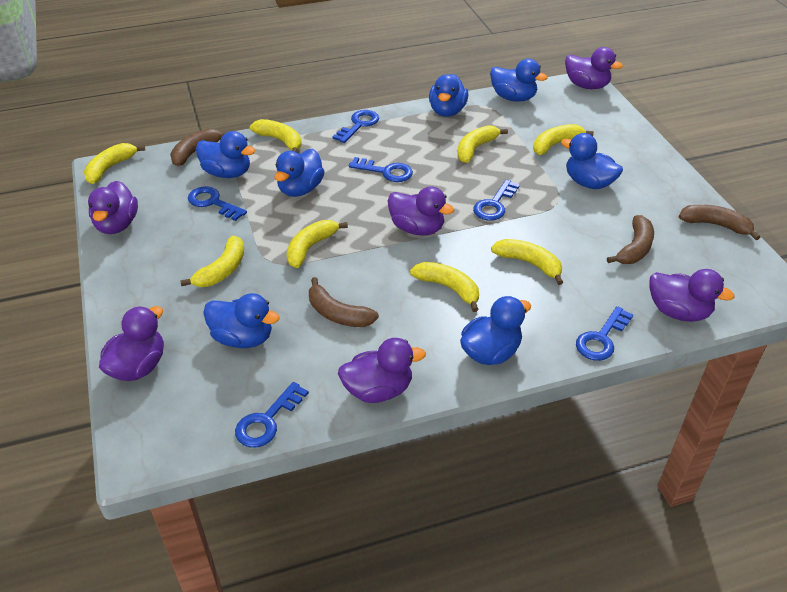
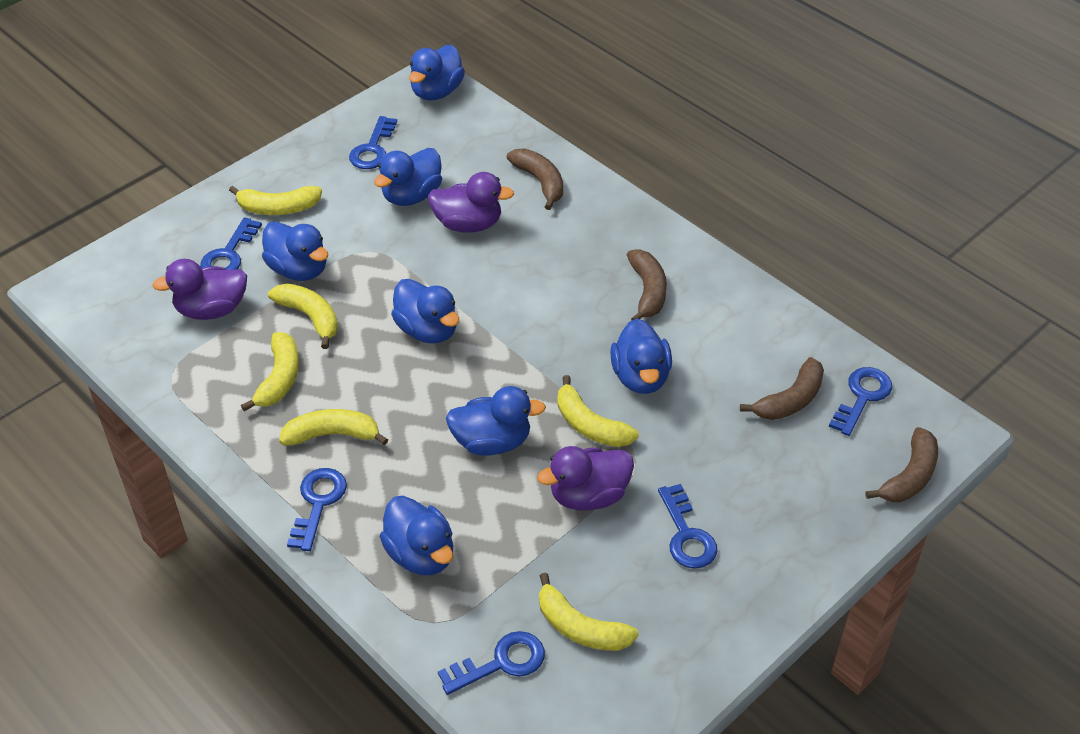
purple duck: 6 -> 3
yellow banana: 8 -> 6

